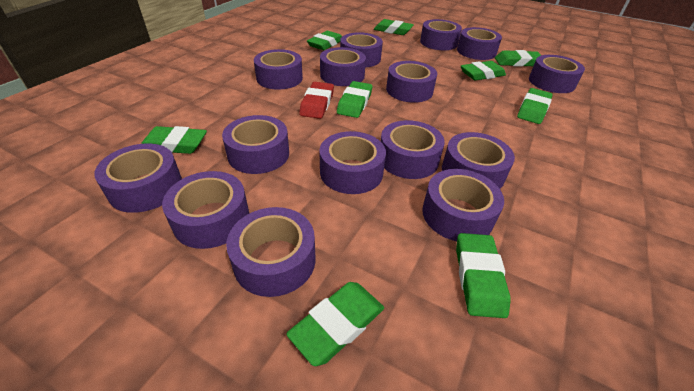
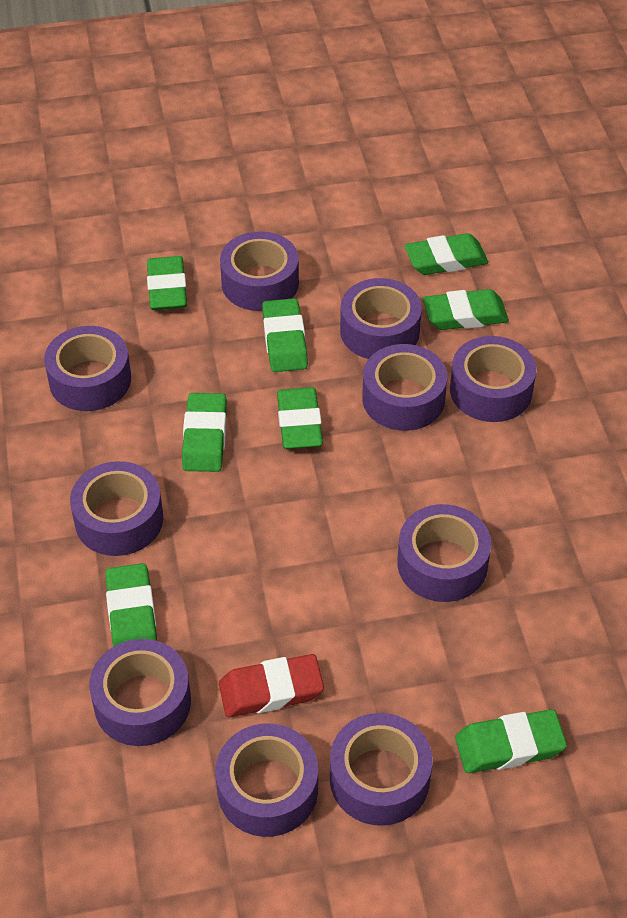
green eraser: 9 -> 8
purple tape: 15 -> 10

